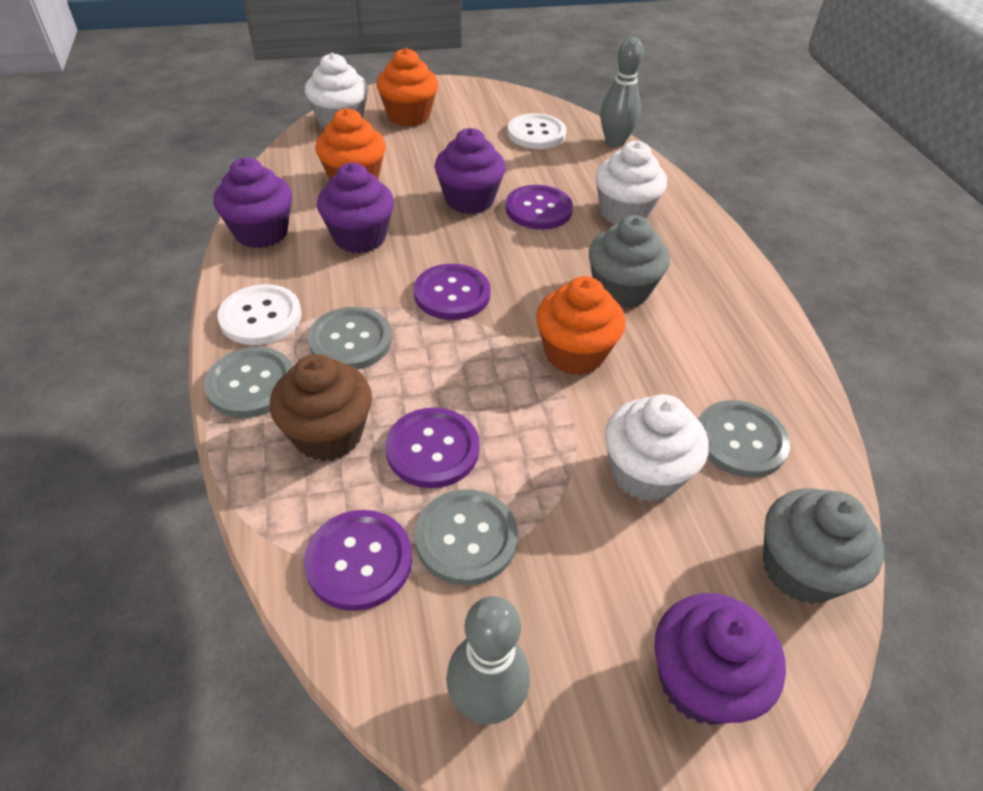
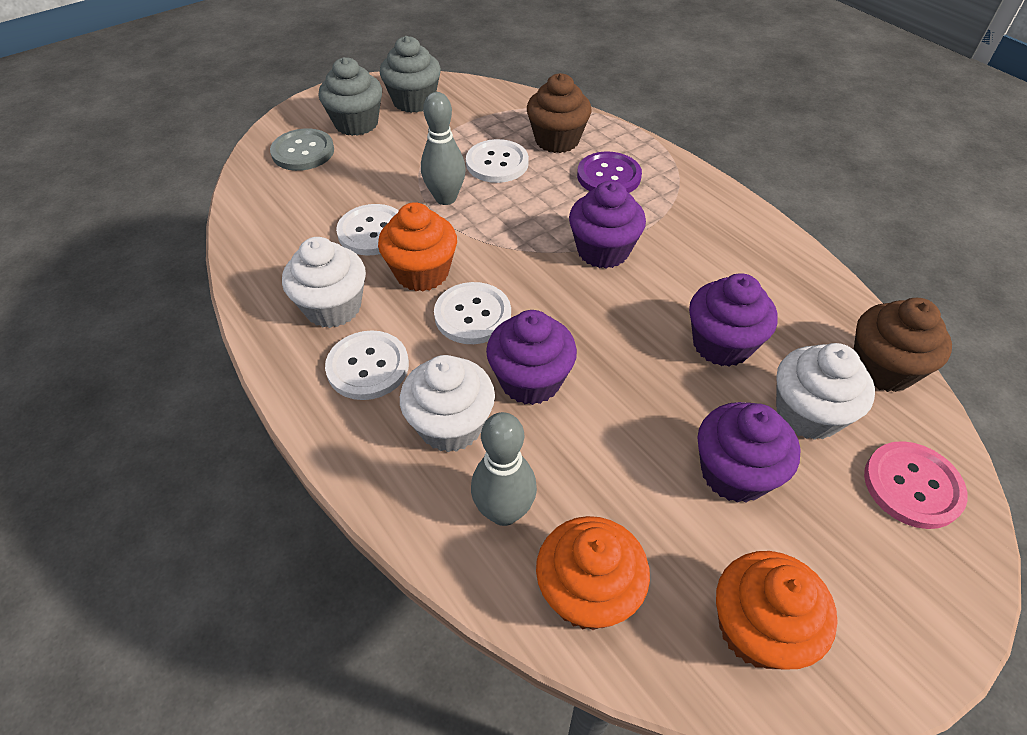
brown cupcake: 1 -> 2
grey button: 4 -> 1
pink button: 0 -> 1
purple button: 4 -> 1
white button: 2 -> 4

